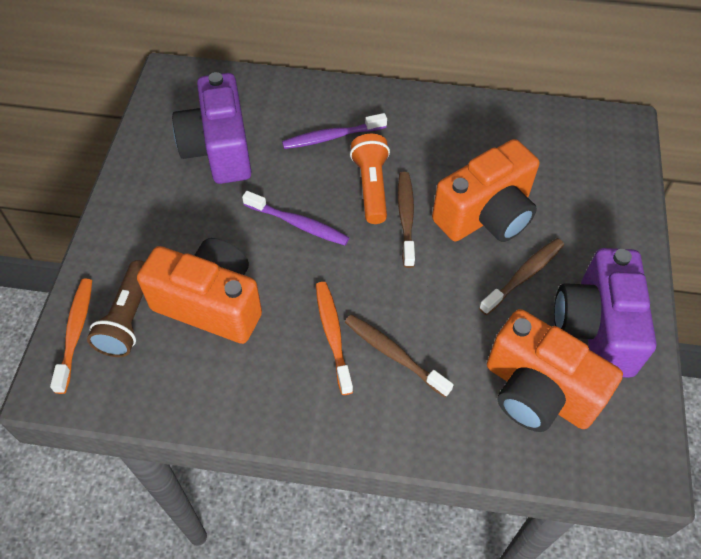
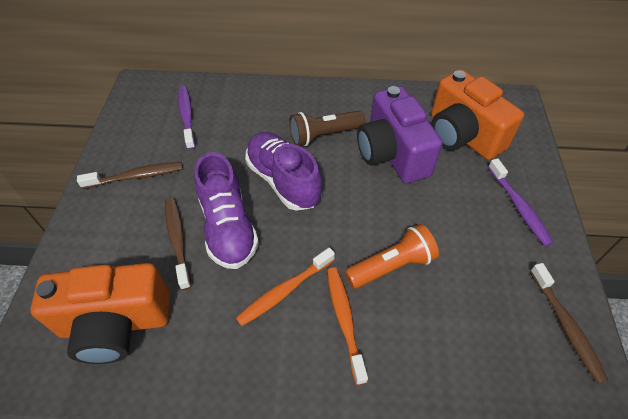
orange camera: 3 -> 2
purple camera: 2 -> 1
purple shoe: 0 -> 2

